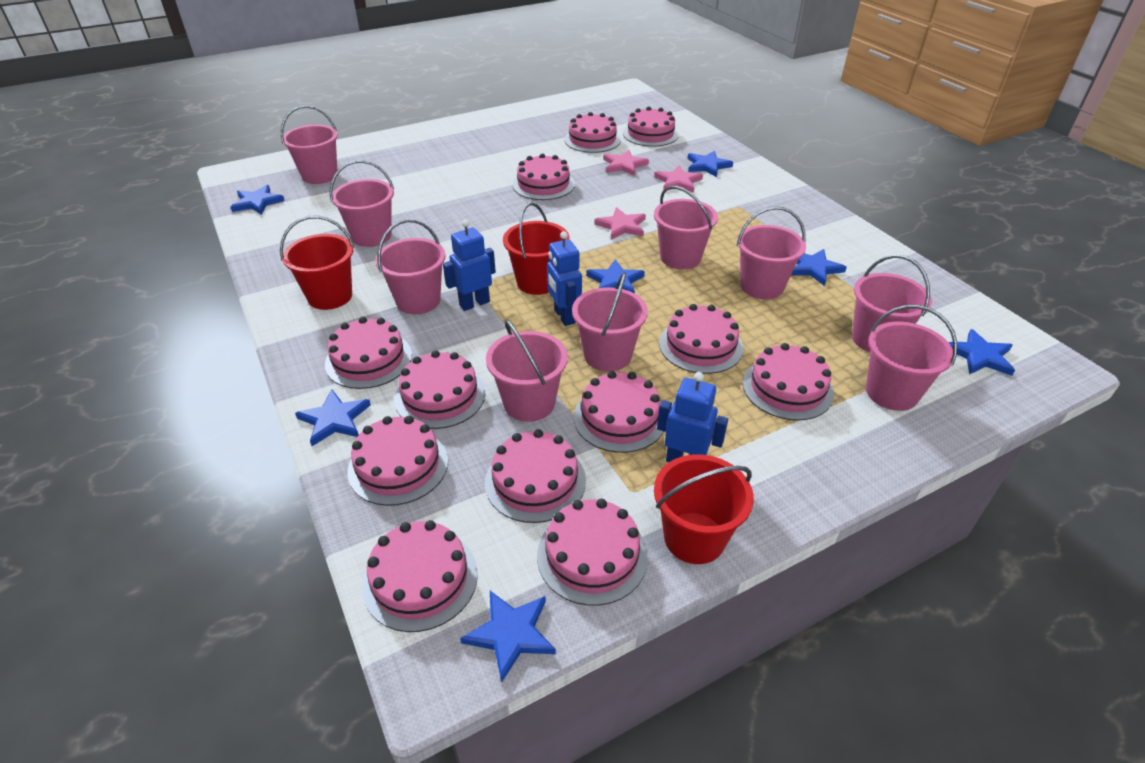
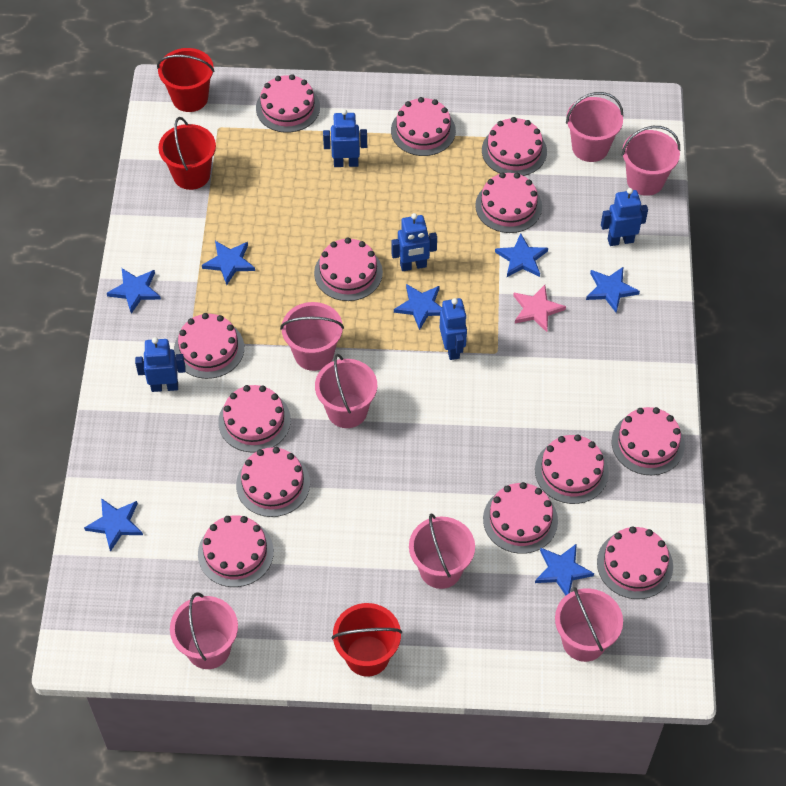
blue robot: 3 -> 5
pink bucket: 9 -> 7
pink cake: 12 -> 13
pink star: 3 -> 1

